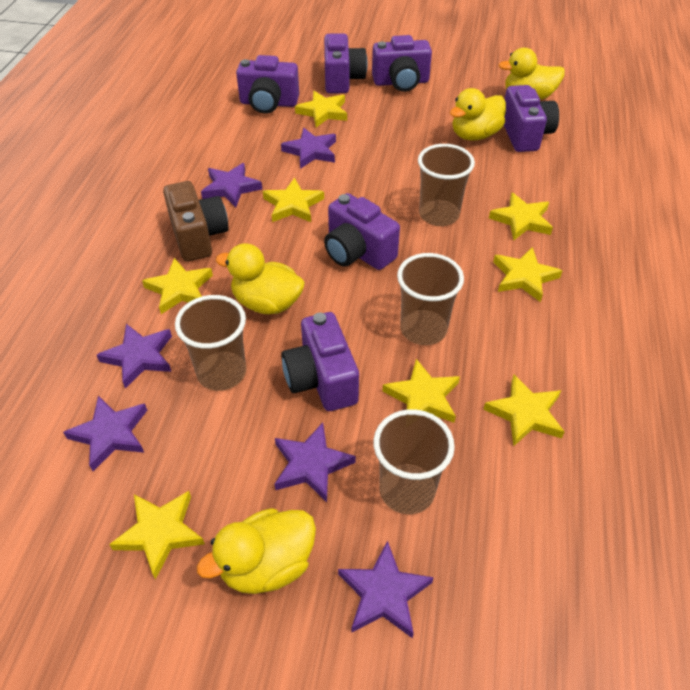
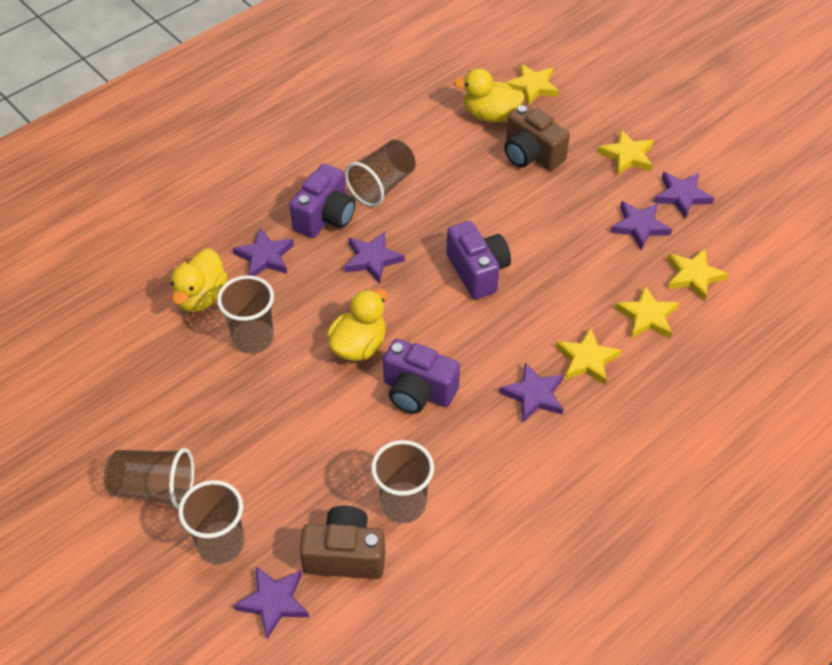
brown camera: 1 -> 2
brown cup: 4 -> 5
purple camera: 6 -> 3
yellow duck: 4 -> 3
yellow star: 8 -> 5

